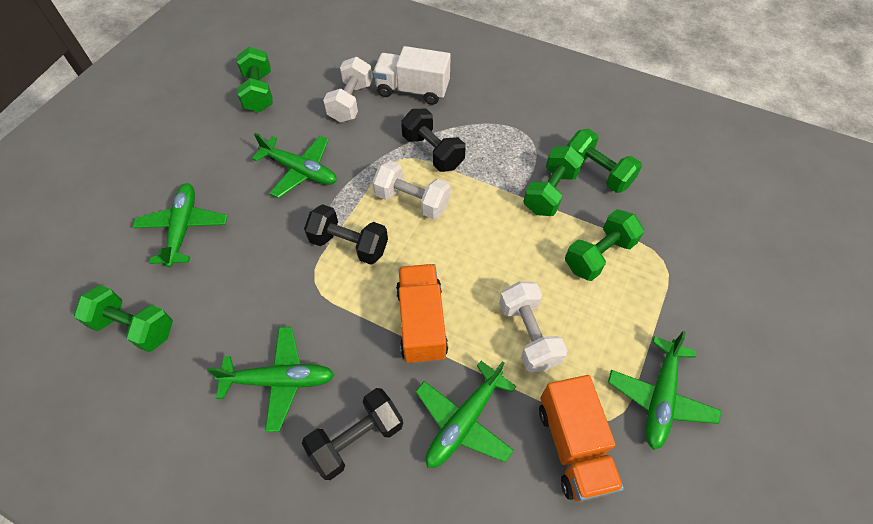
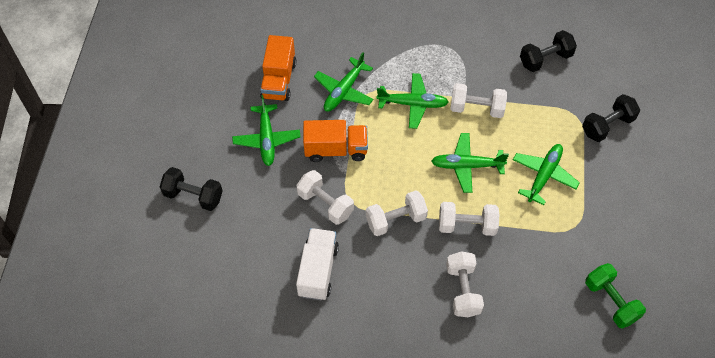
green dumbbell: 5 -> 1
white dumbbell: 3 -> 5

